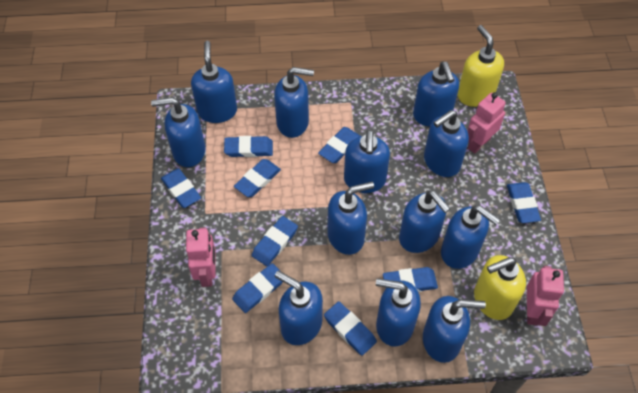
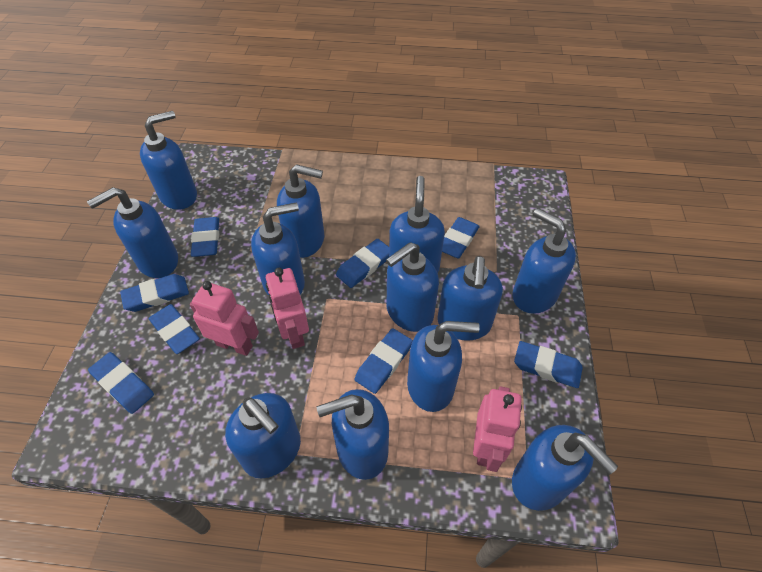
blue eraser: 9 -> 8
yellow soap dispenser: 2 -> 0

